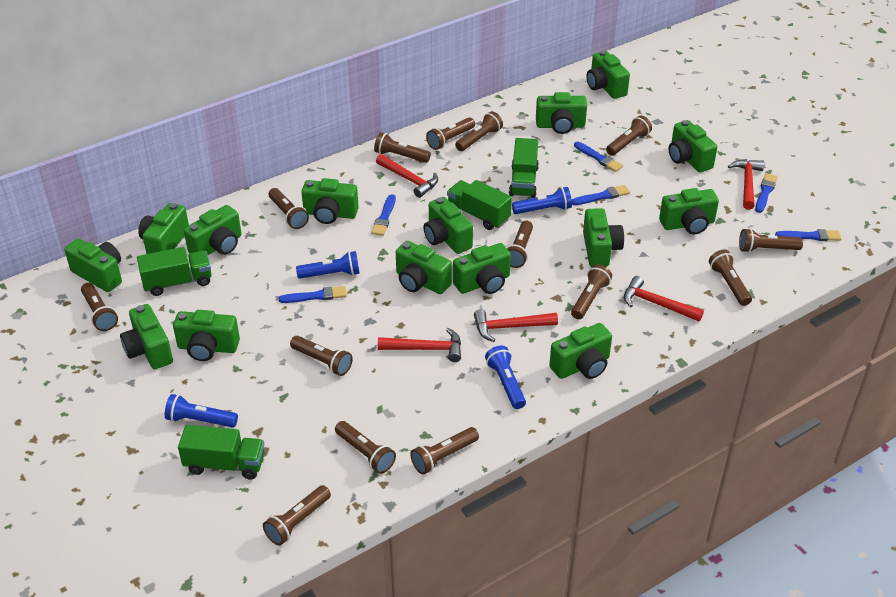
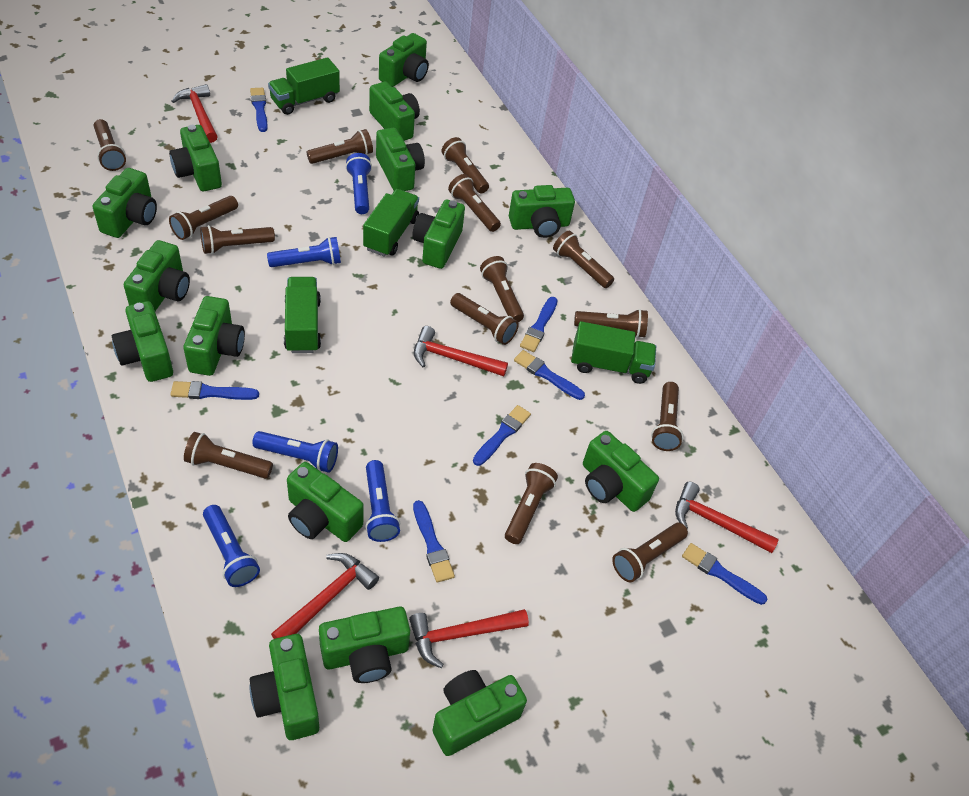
blue brush: 6 -> 7
blue flashlight: 4 -> 5

